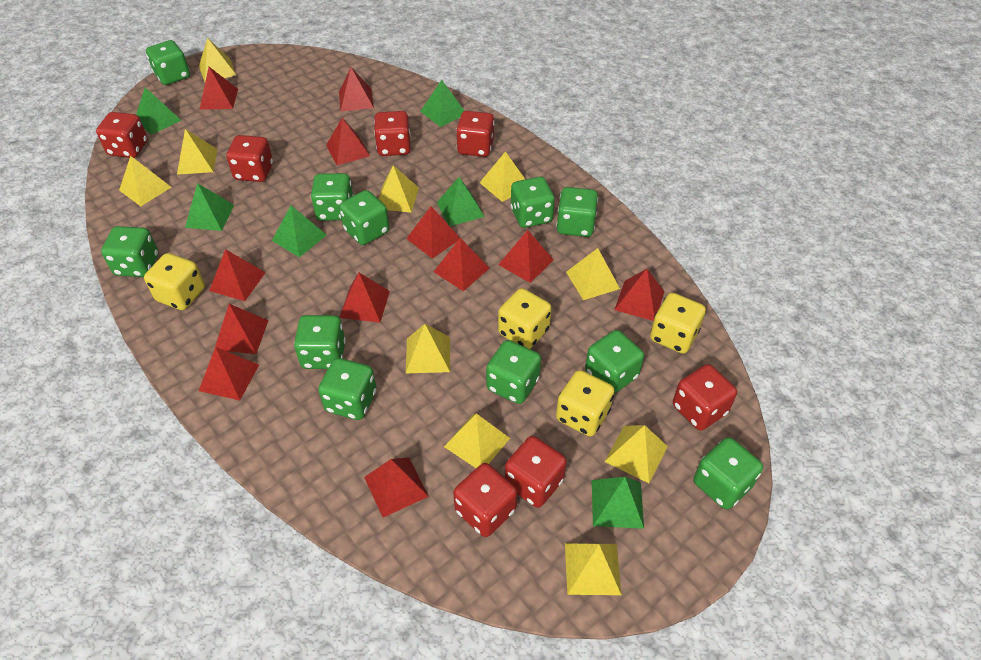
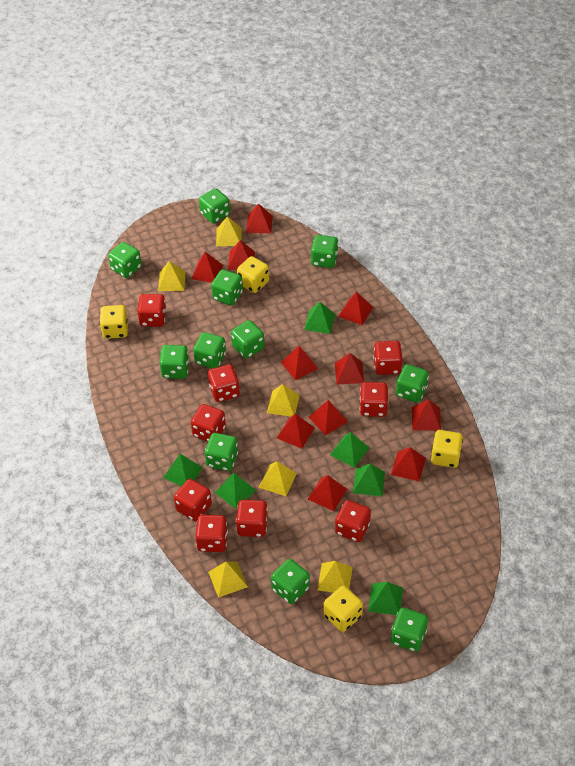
red dice: 7 -> 9
red pyramid: 12 -> 11
yellow pyramid: 10 -> 6

